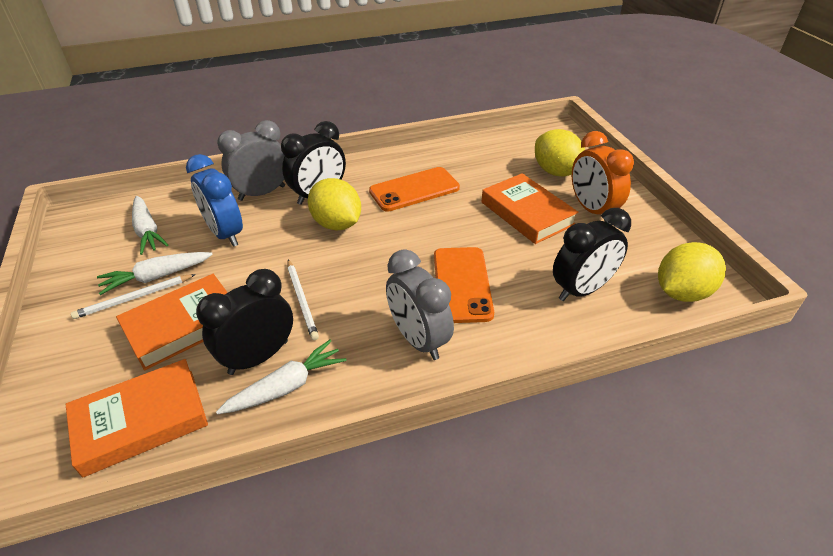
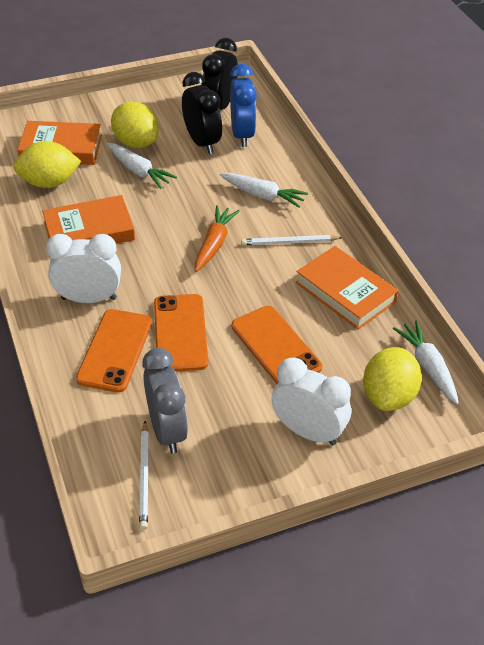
black clock: 3 -> 2
grey clock: 2 -> 1
orange carrot: 0 -> 1
orange clock: 1 -> 0
orange phone: 2 -> 3
white clock: 0 -> 2

